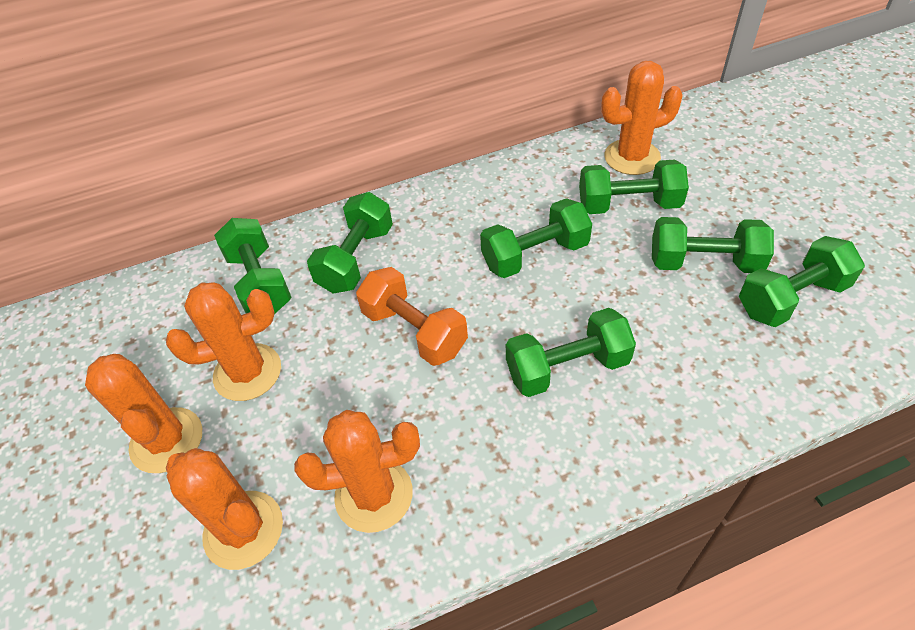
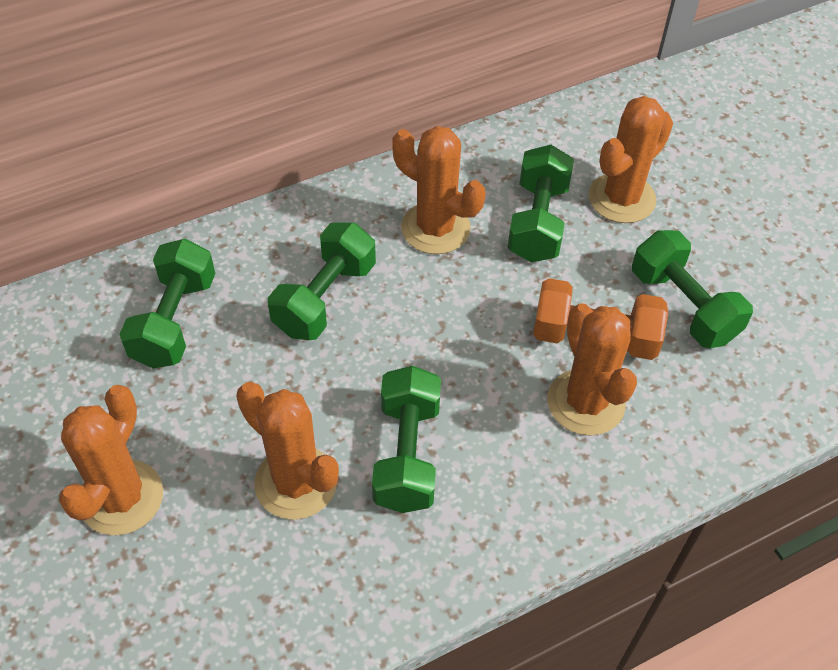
green dumbbell: 7 -> 5

